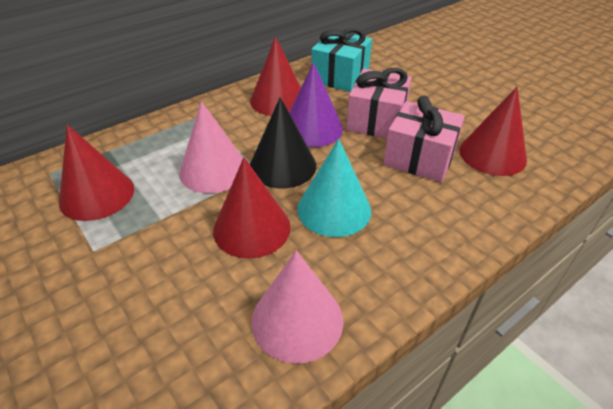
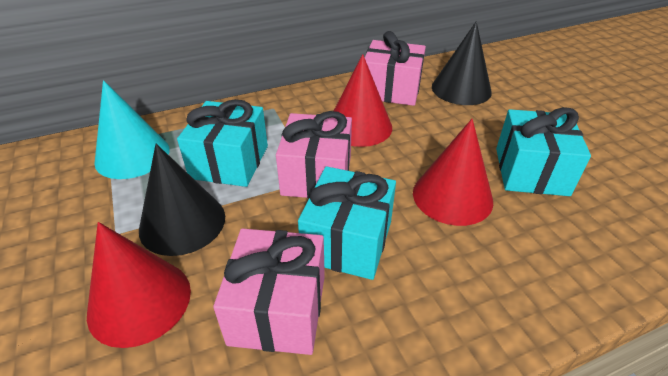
black cone: 1 -> 2
pink cone: 2 -> 0
pink gift: 2 -> 3
purple cone: 1 -> 0
red cone: 4 -> 3
turquoise gift: 1 -> 3

